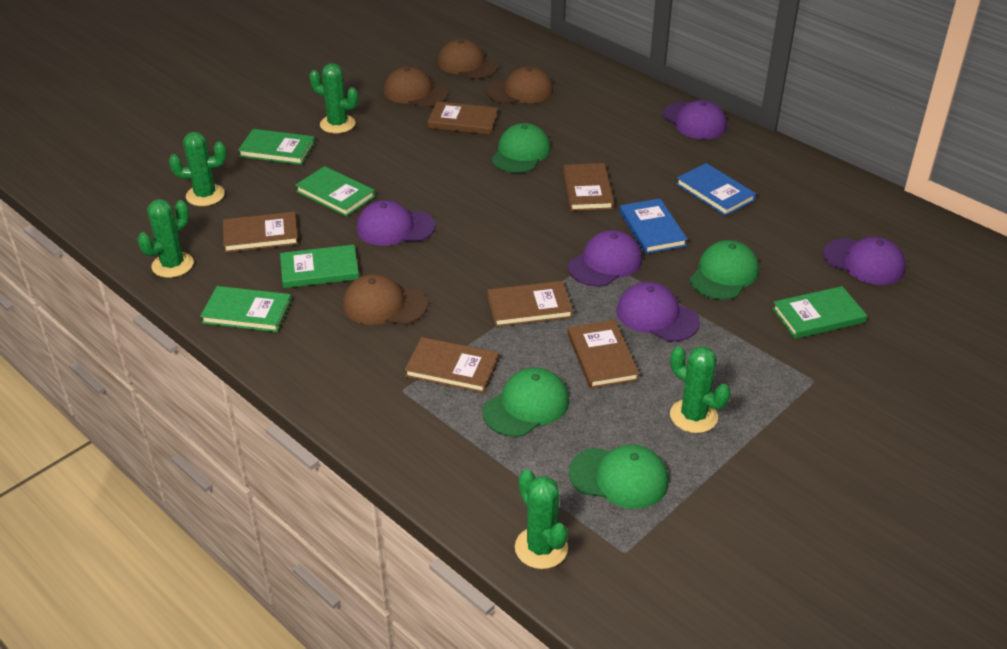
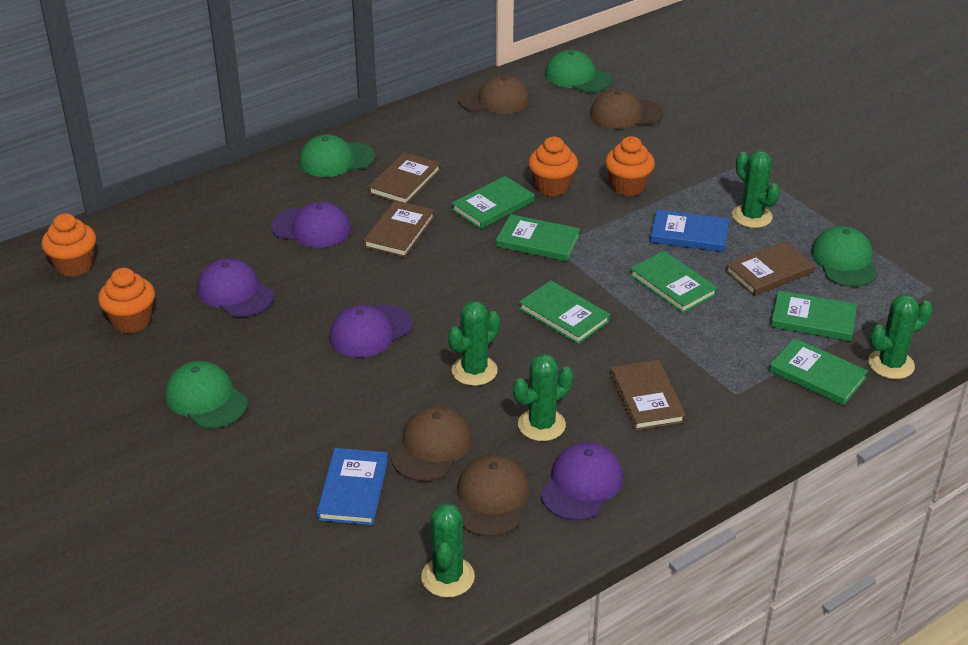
brown book: 6 -> 4
green book: 5 -> 6
orange cupcake: 0 -> 4
purple cap: 5 -> 4

